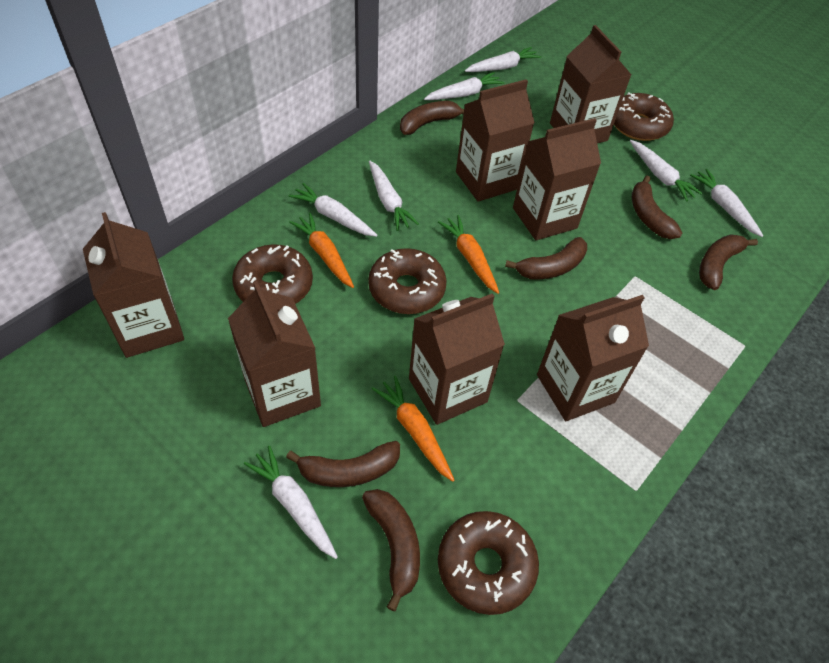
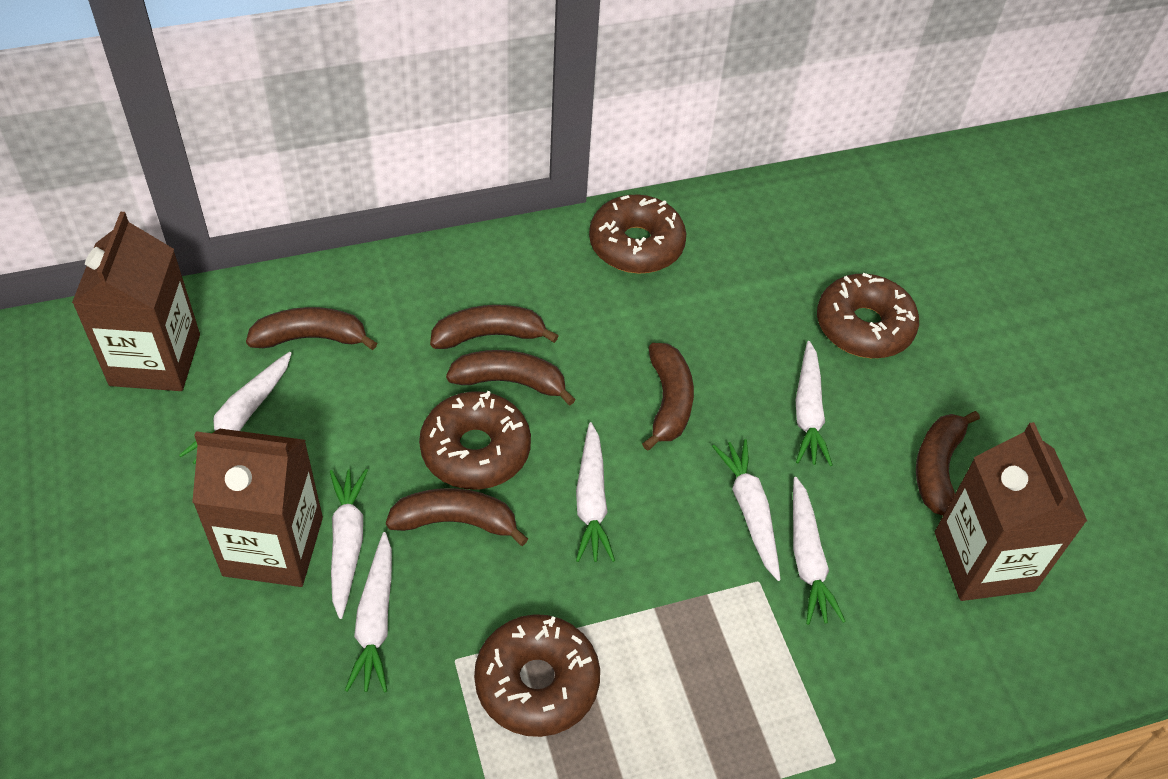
brown carton: 7 -> 3
orange carrot: 3 -> 0

